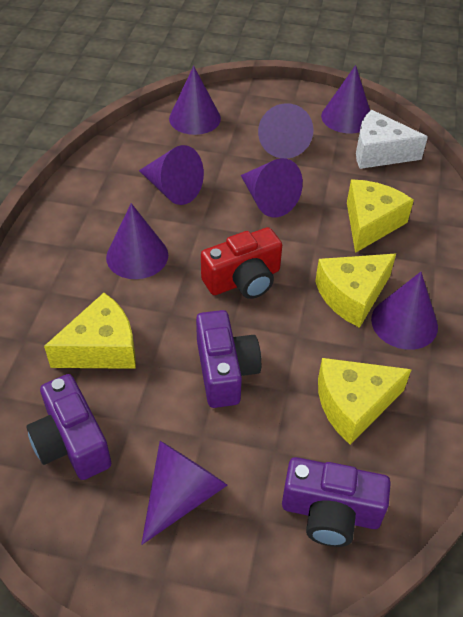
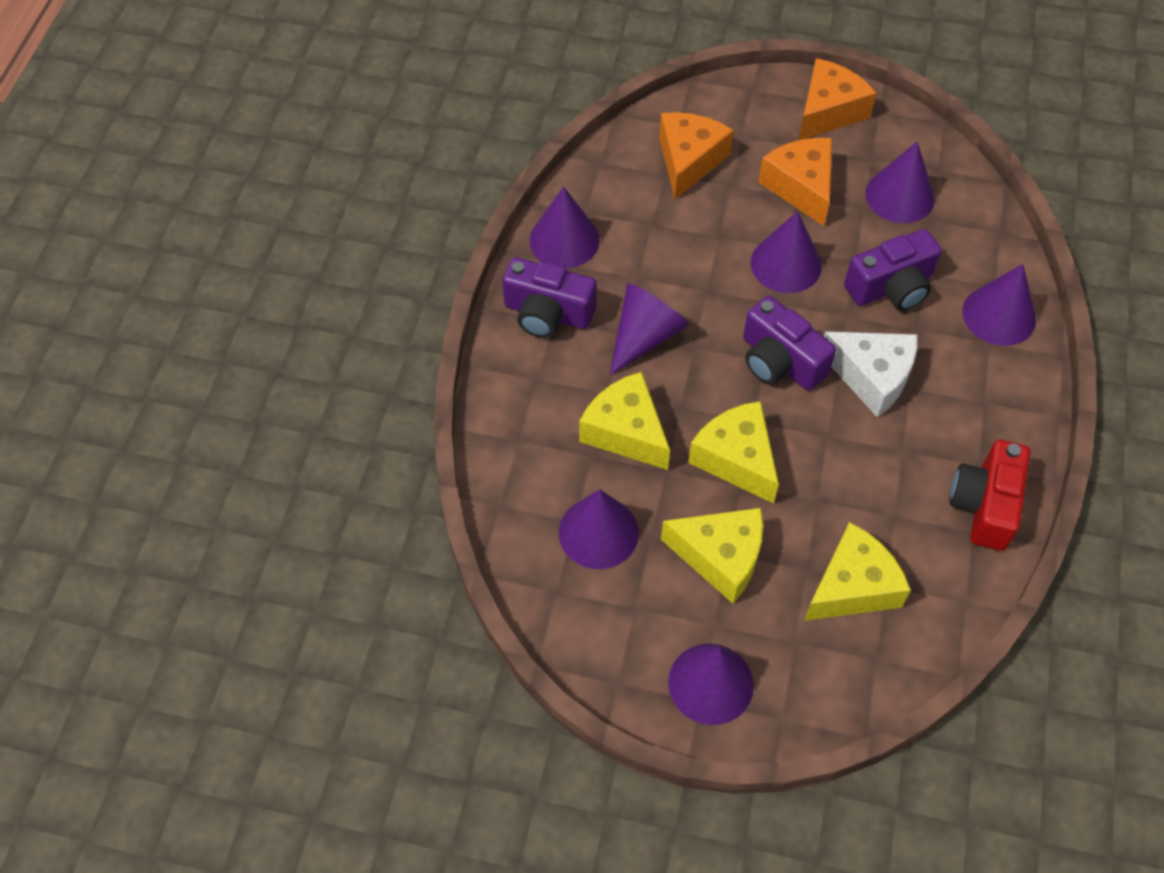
orange cheese: 0 -> 3
purple cone: 8 -> 7

